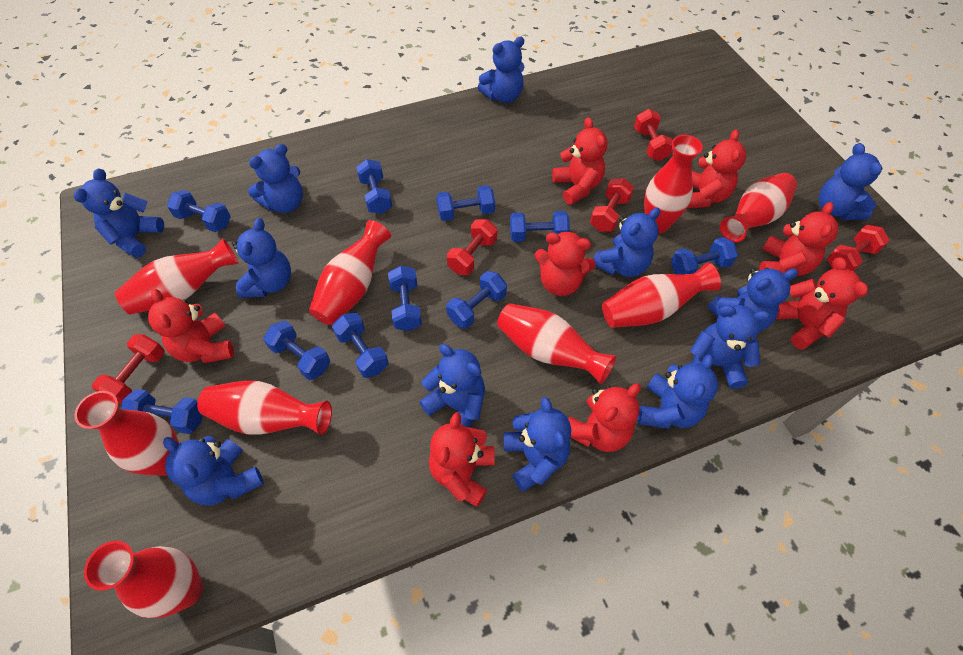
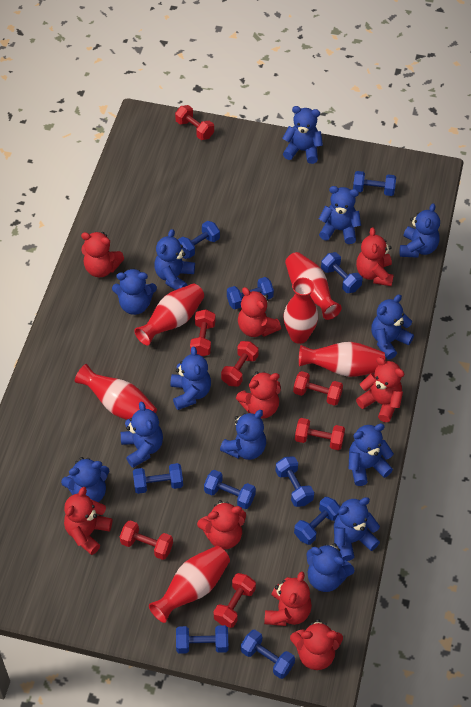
blue teddy bear: 12 -> 13
red dumbbell: 5 -> 7
red teddy bear: 8 -> 9
red vase: 9 -> 6

